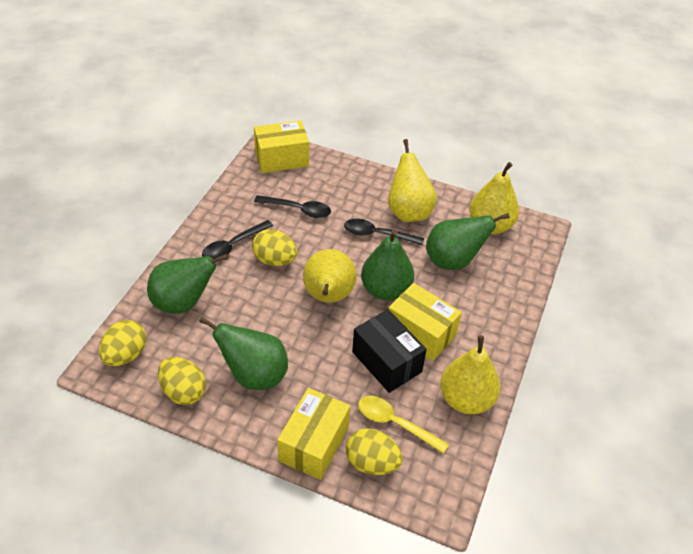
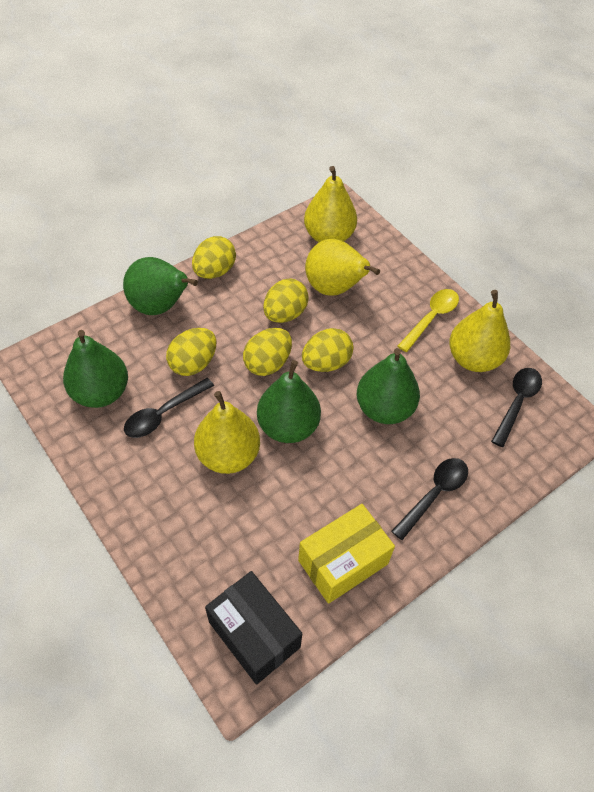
yellow box: 3 -> 1
yellow egg: 4 -> 5

